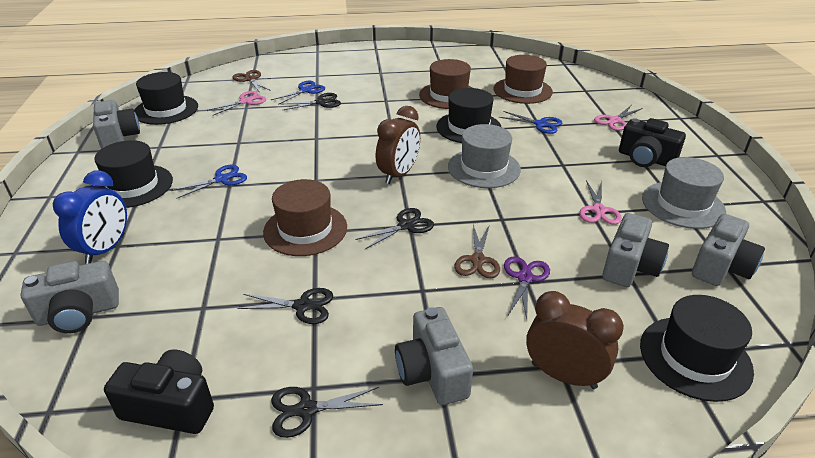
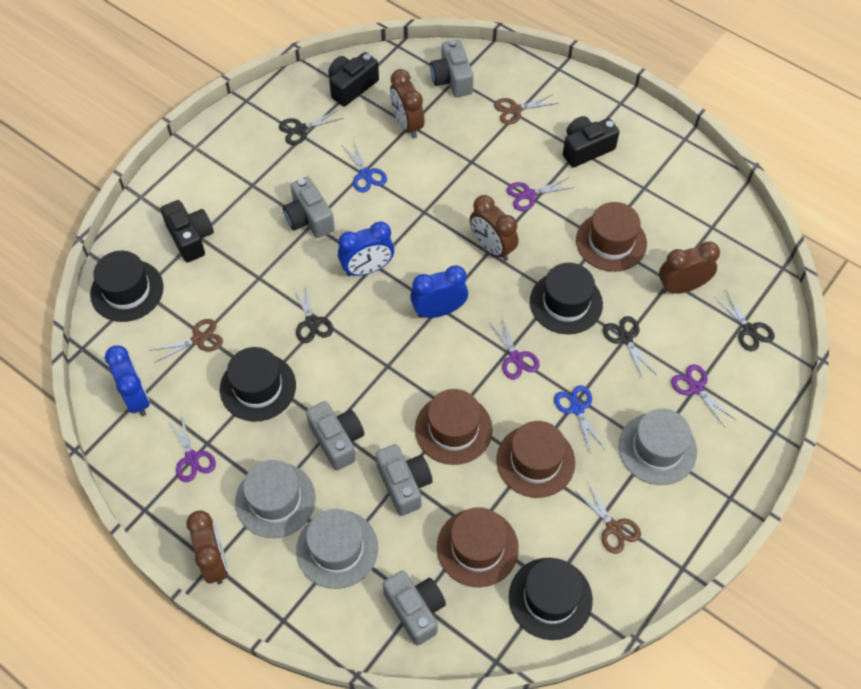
black camera: 2 -> 3
blue clock: 1 -> 3
blue scissors: 3 -> 2
brown clock: 2 -> 4
brown hat: 3 -> 4
brown scissors: 2 -> 3
grey hat: 2 -> 3
pink scissors: 3 -> 0
purple scissors: 1 -> 4

